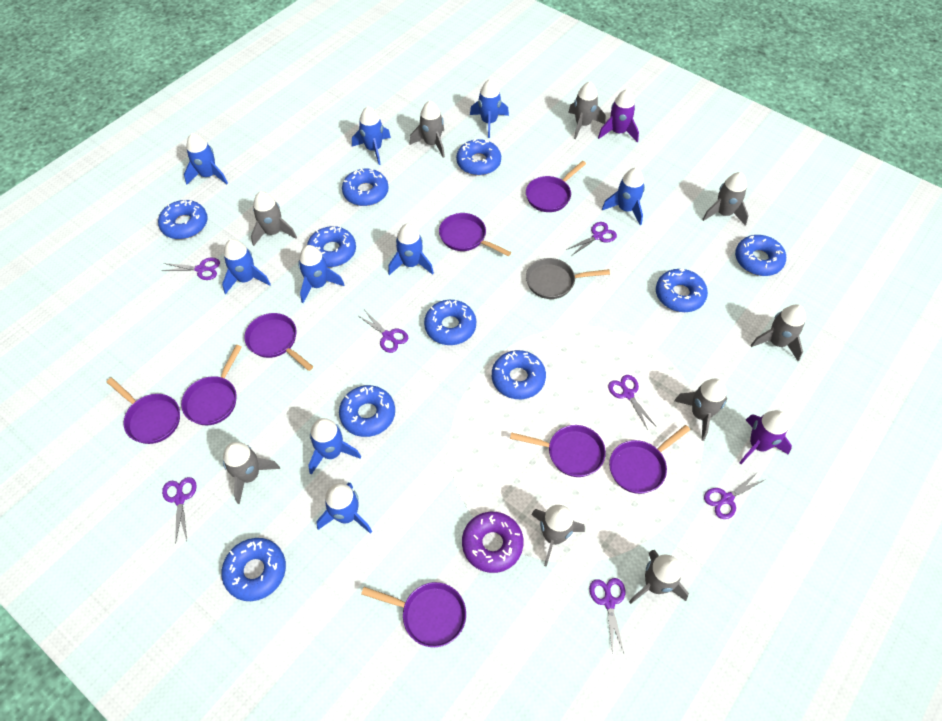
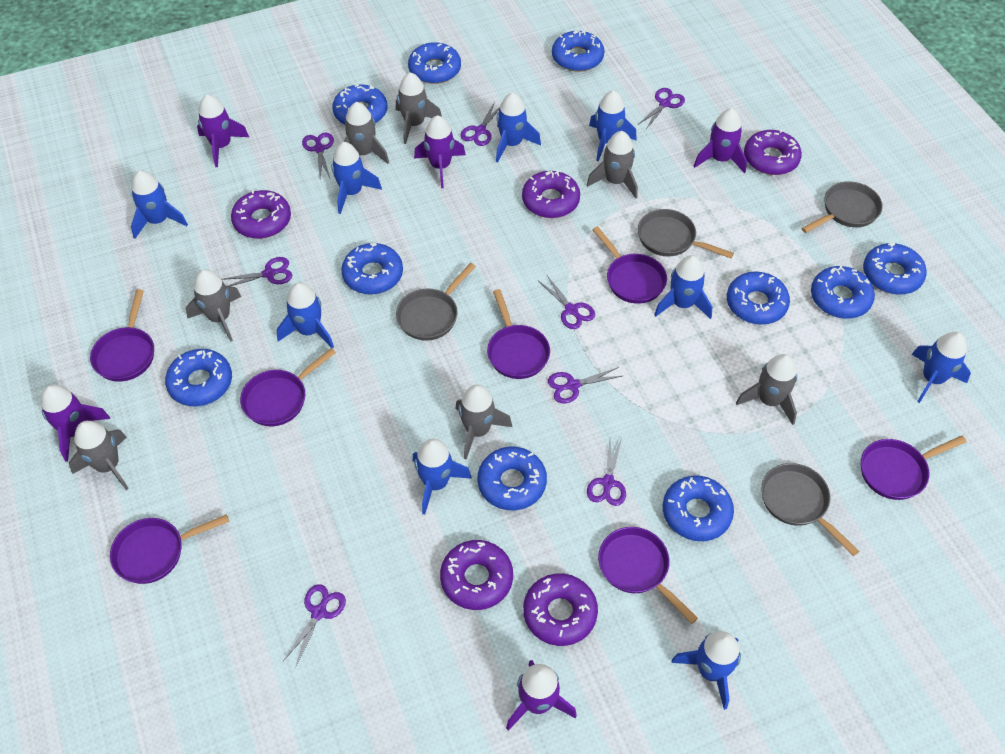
grey pan: 1 -> 4
grey rocket: 9 -> 7
purple donut: 1 -> 5
purple pan: 8 -> 7
purple rocket: 2 -> 5
purple scissors: 7 -> 8

